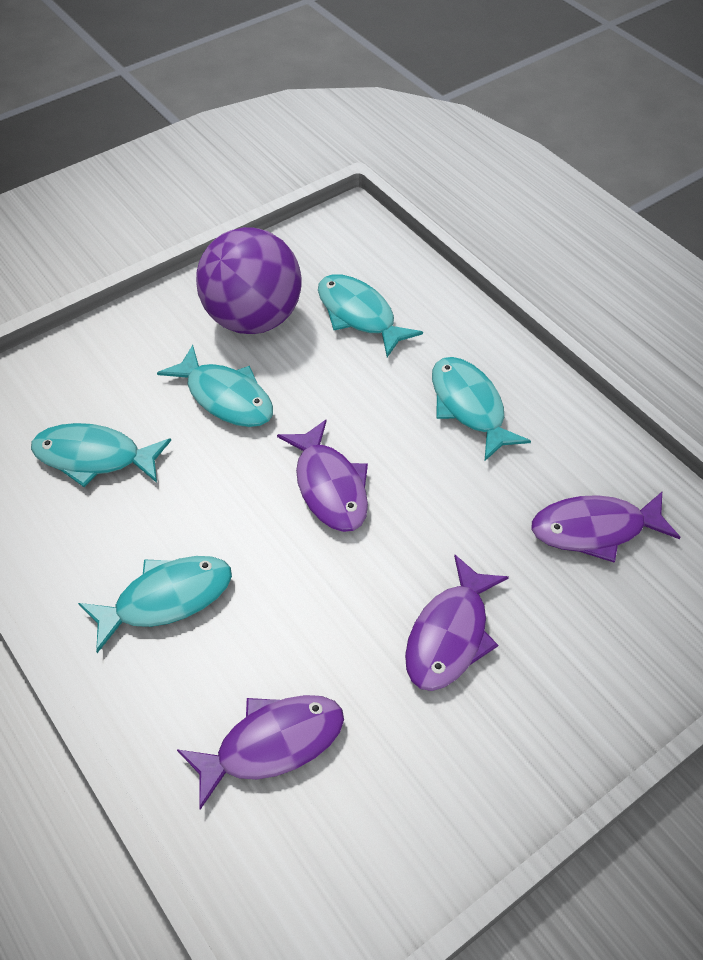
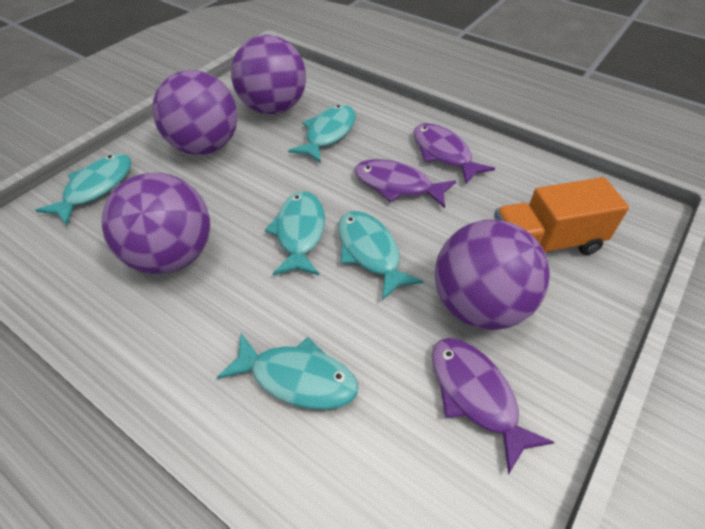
orange truck: 0 -> 1
purple ball: 1 -> 4
purple fish: 4 -> 3

